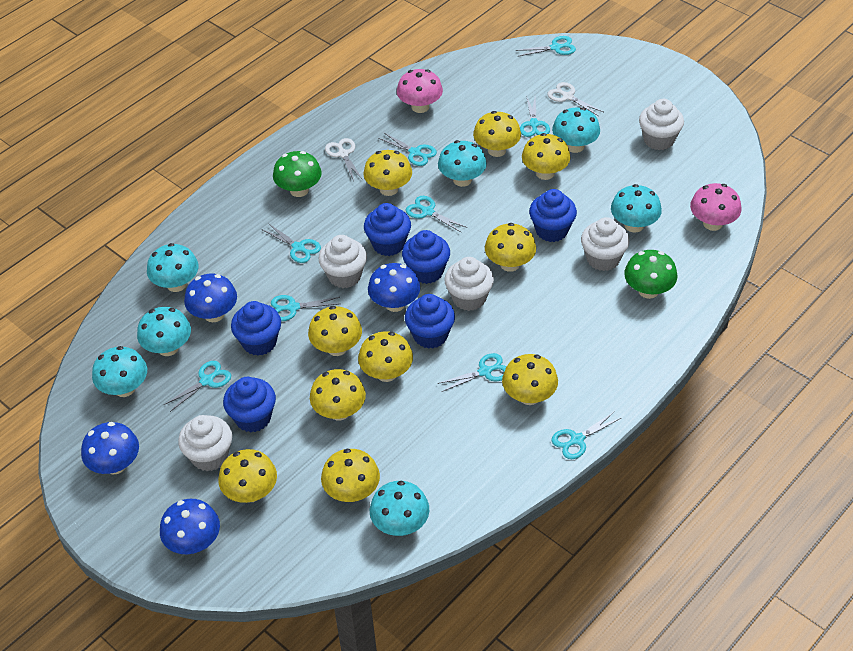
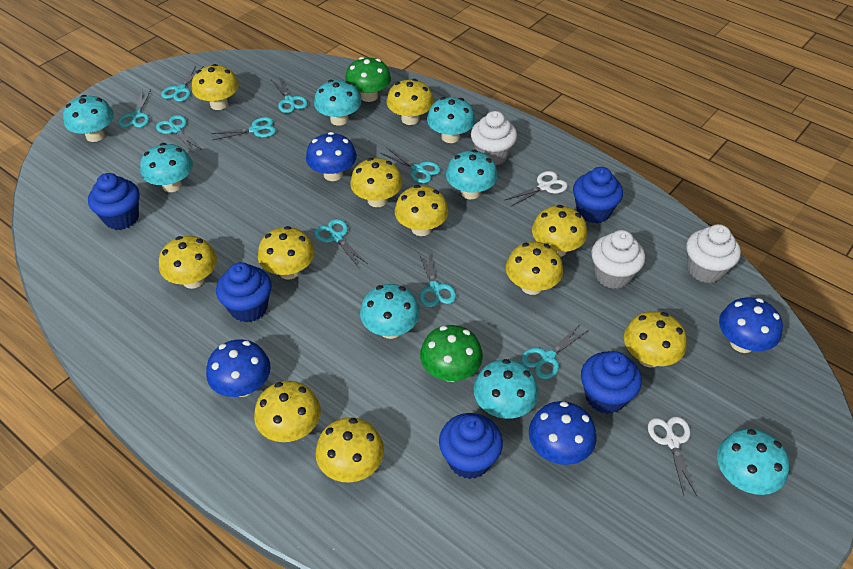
blue cupcake: 6 -> 5
pink mushroom: 2 -> 0
turquoise mushroom: 7 -> 8
white cupcake: 5 -> 3
yellow mushroom: 10 -> 11

